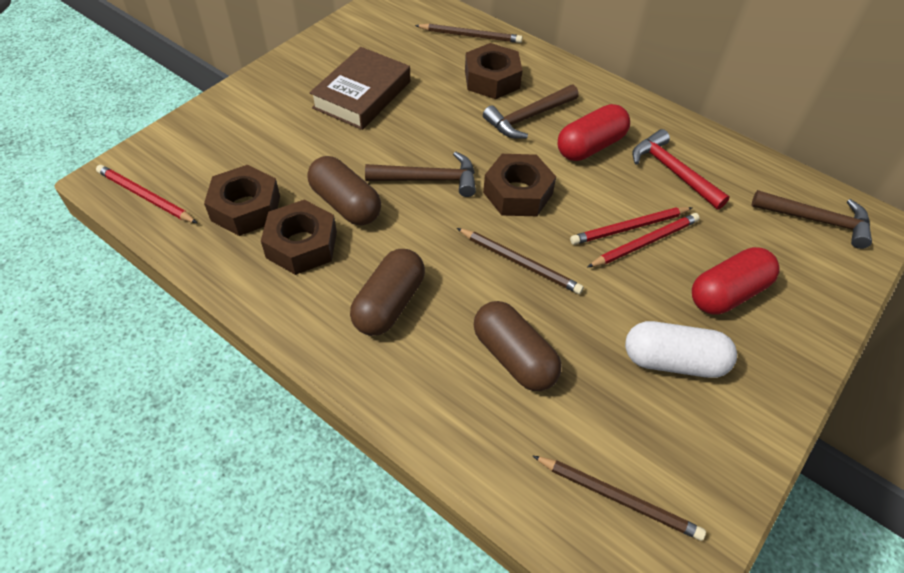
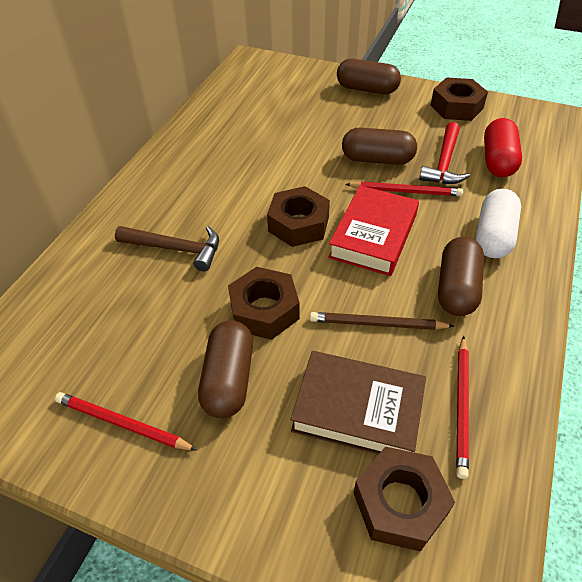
brown capsule: 3 -> 4
brown hammer: 3 -> 1
brown pencil: 3 -> 1
red book: 0 -> 1
red capsule: 2 -> 1

